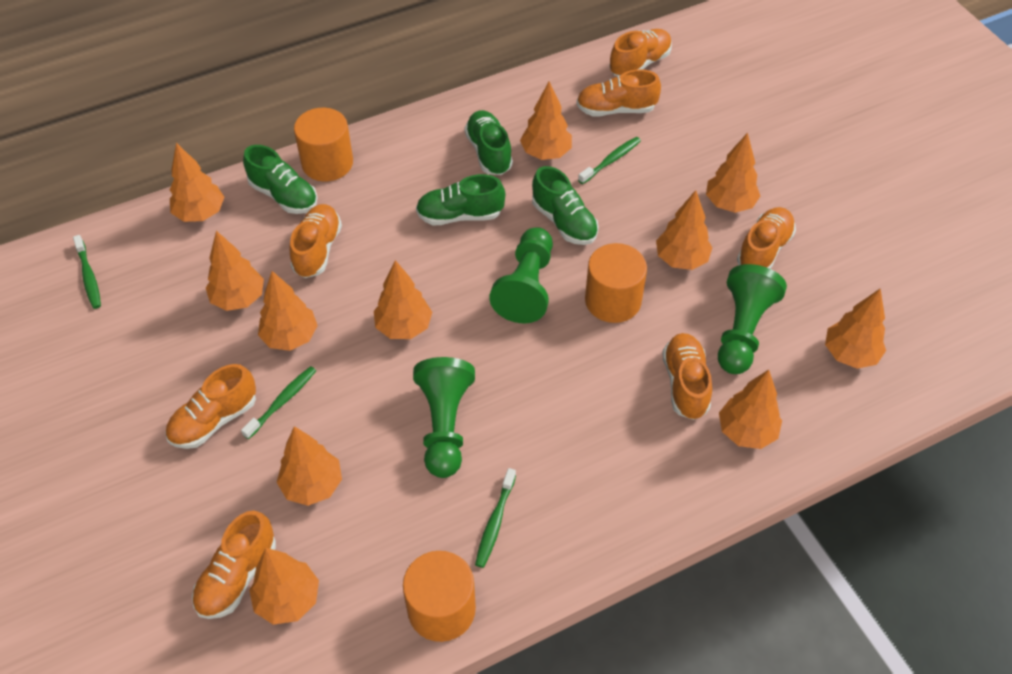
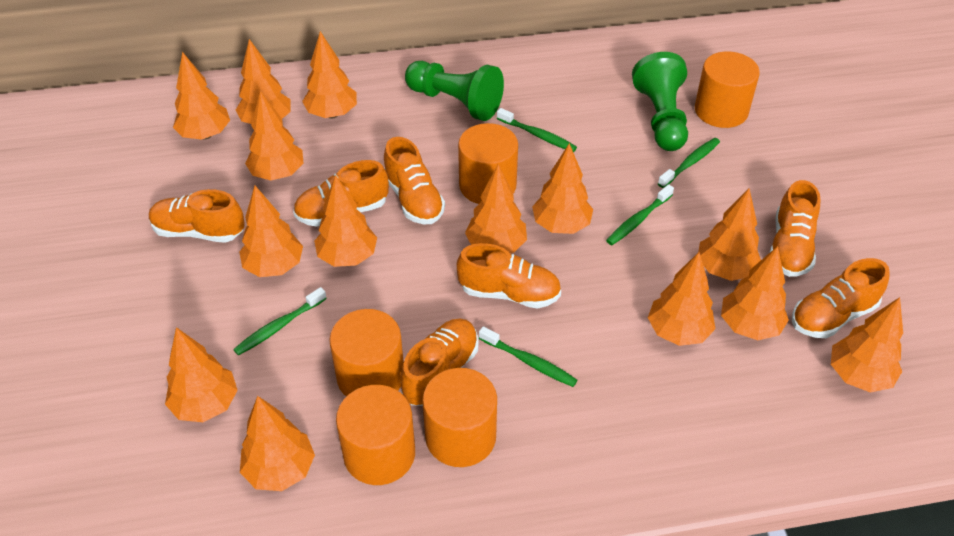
green pawn: 3 -> 2
green shoe: 4 -> 0
green toothbrush: 4 -> 5
orange cylinder: 3 -> 5
orange tree: 11 -> 14

